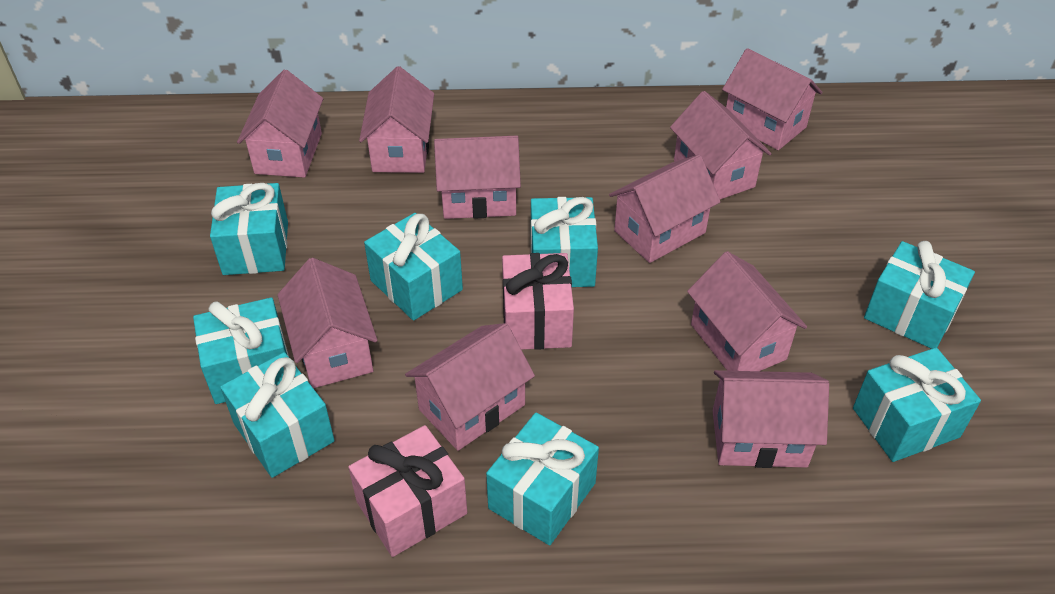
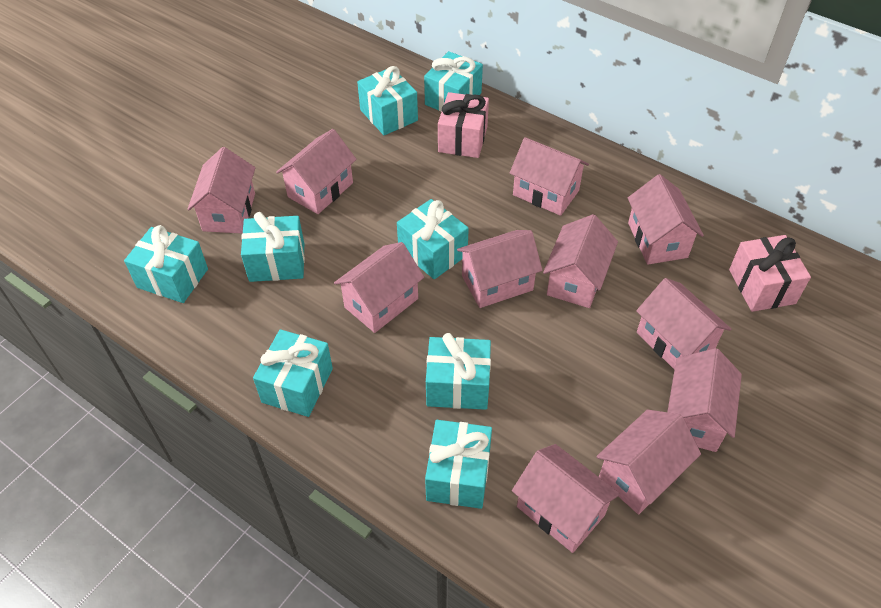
pink house: 10 -> 11

